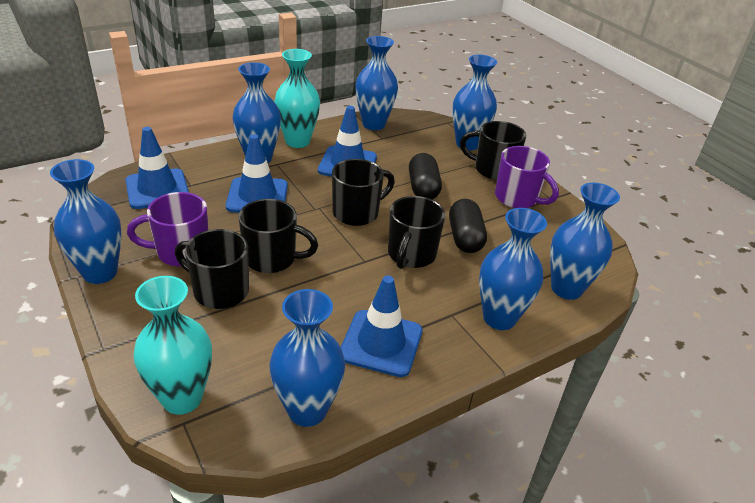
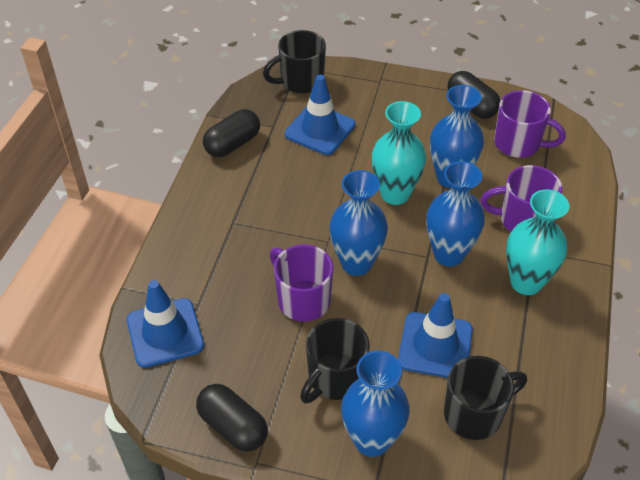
black capsule: 2 -> 3
black mug: 5 -> 3
blue traffic cone: 4 -> 3
blue vase: 7 -> 4
purple mug: 2 -> 3

